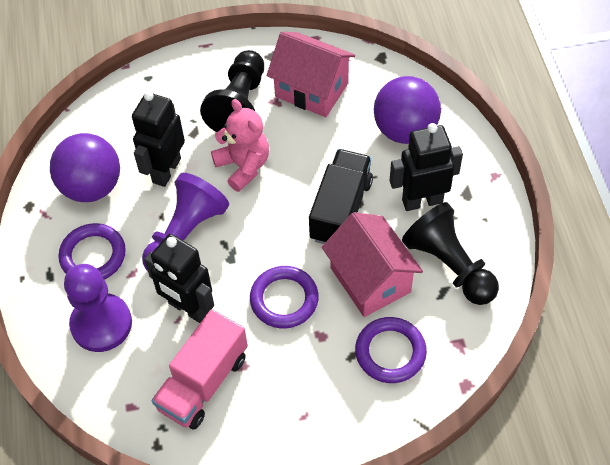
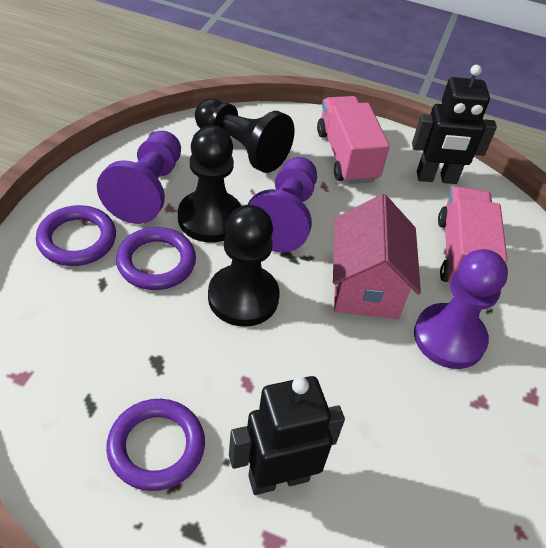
black pawn: 2 -> 3
black robot: 3 -> 2
black truck: 1 -> 0
pink house: 2 -> 1
pink teddy bear: 1 -> 0
pink truck: 1 -> 2
purple ball: 2 -> 0
purple pawn: 2 -> 3

